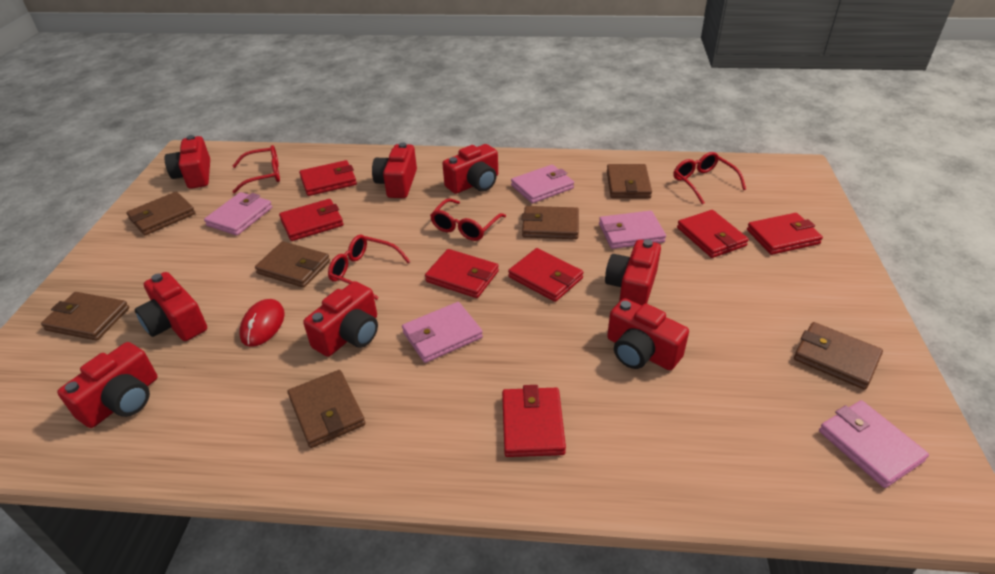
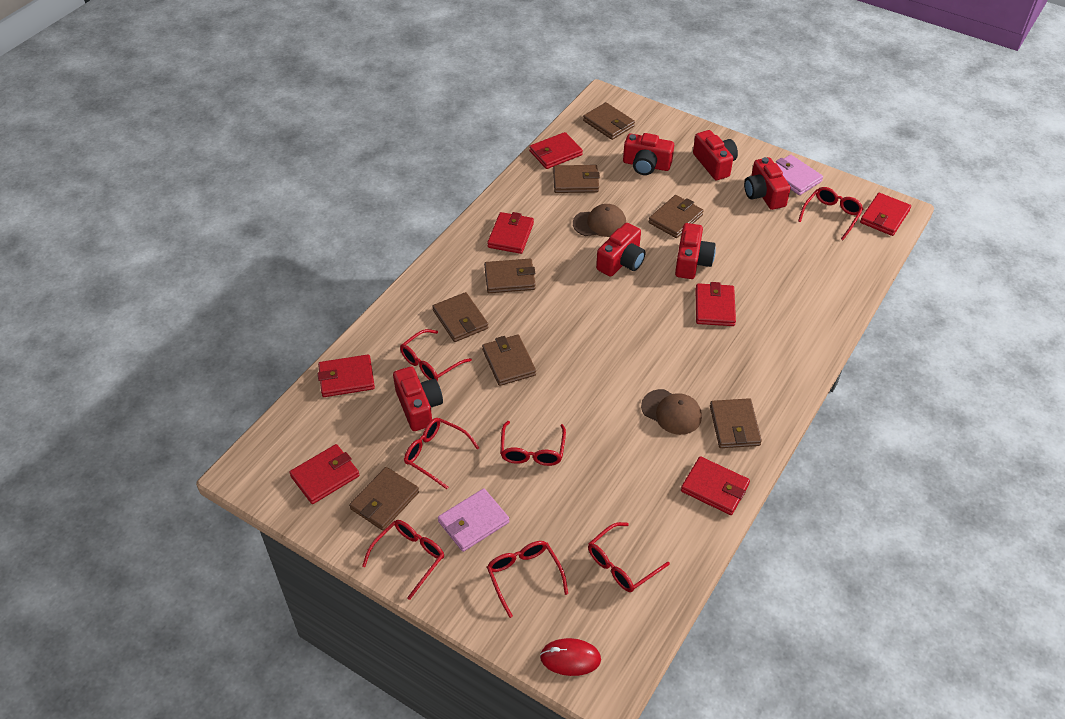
brown cap: 0 -> 2
brown wallet: 7 -> 8
pink wallet: 5 -> 2
red camera: 8 -> 6
red glasses: 4 -> 7

